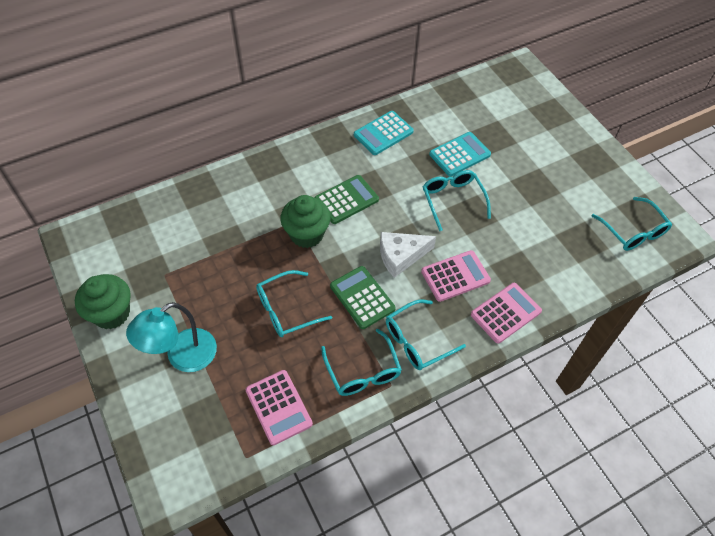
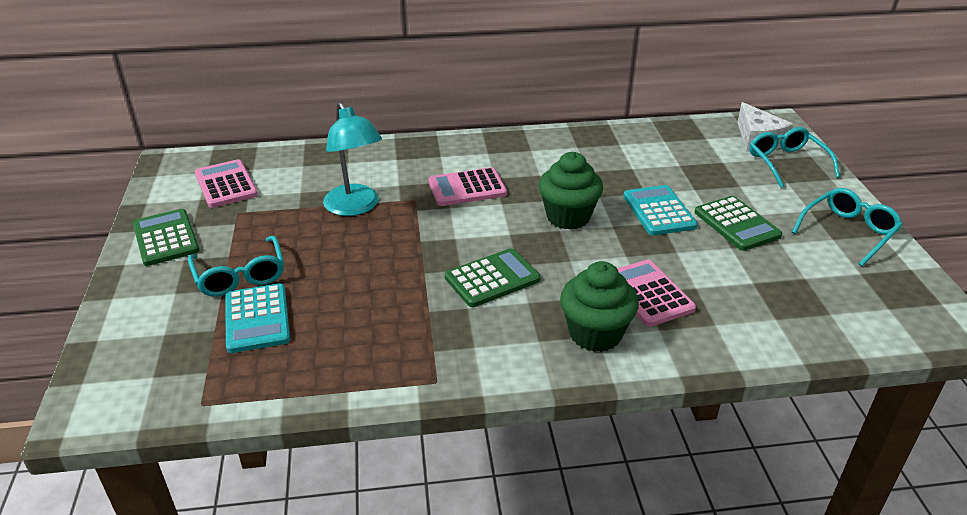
green calculator: 2 -> 3
turquoise glasses: 5 -> 3

